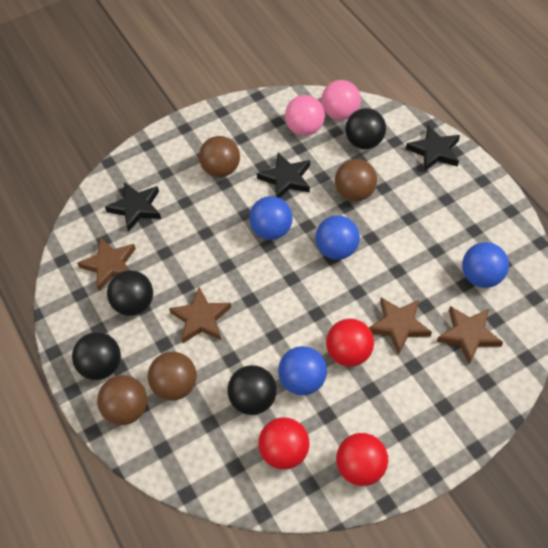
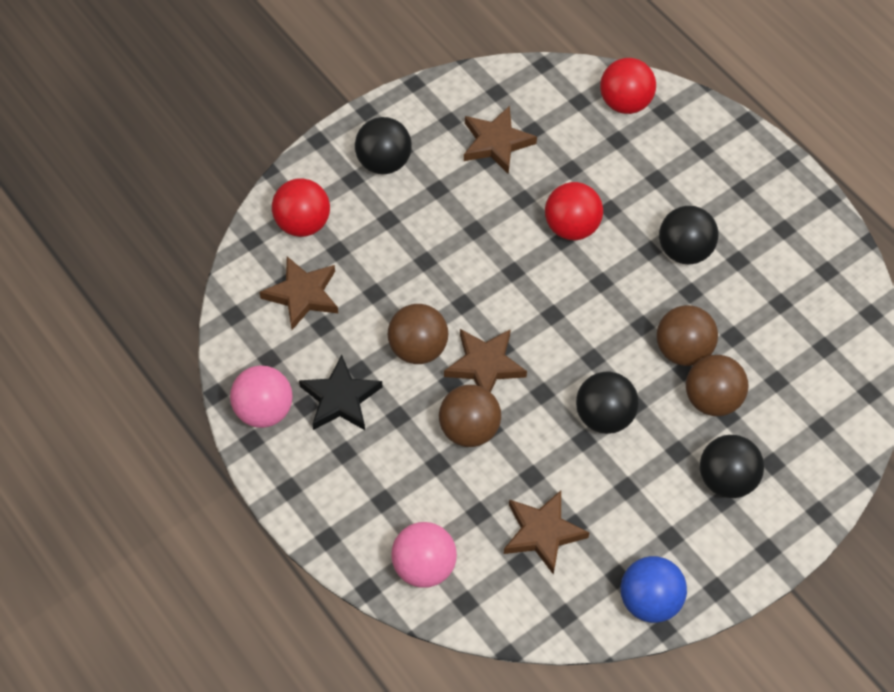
black star: 3 -> 1
blue ball: 4 -> 1

